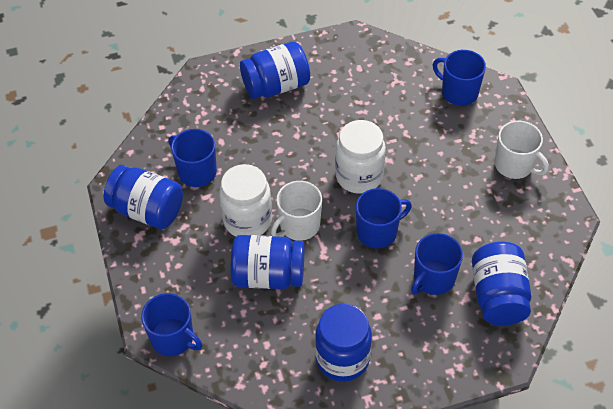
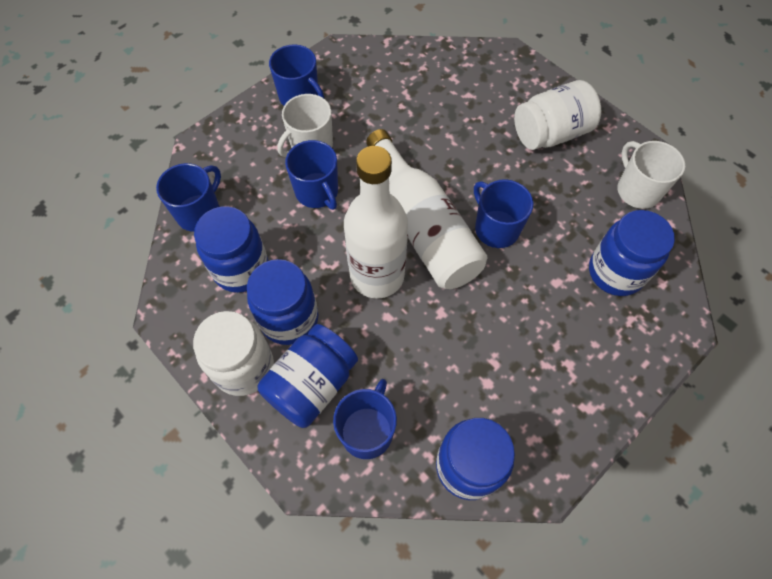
white bottle: 0 -> 2

